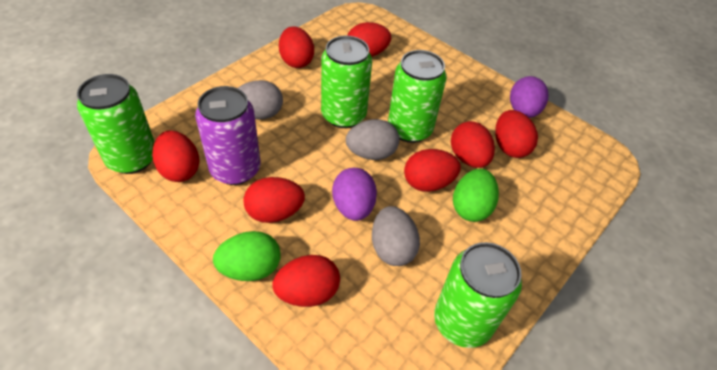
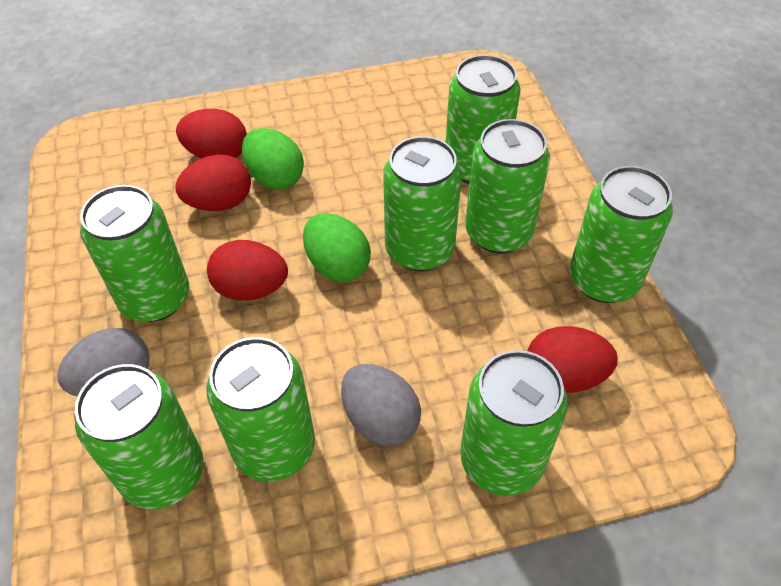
green can: 4 -> 8
grey egg: 3 -> 2
purple can: 1 -> 0
purple egg: 2 -> 0
red egg: 8 -> 4

